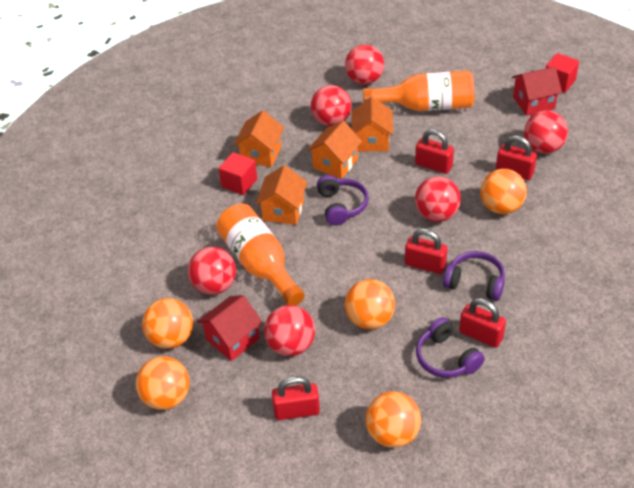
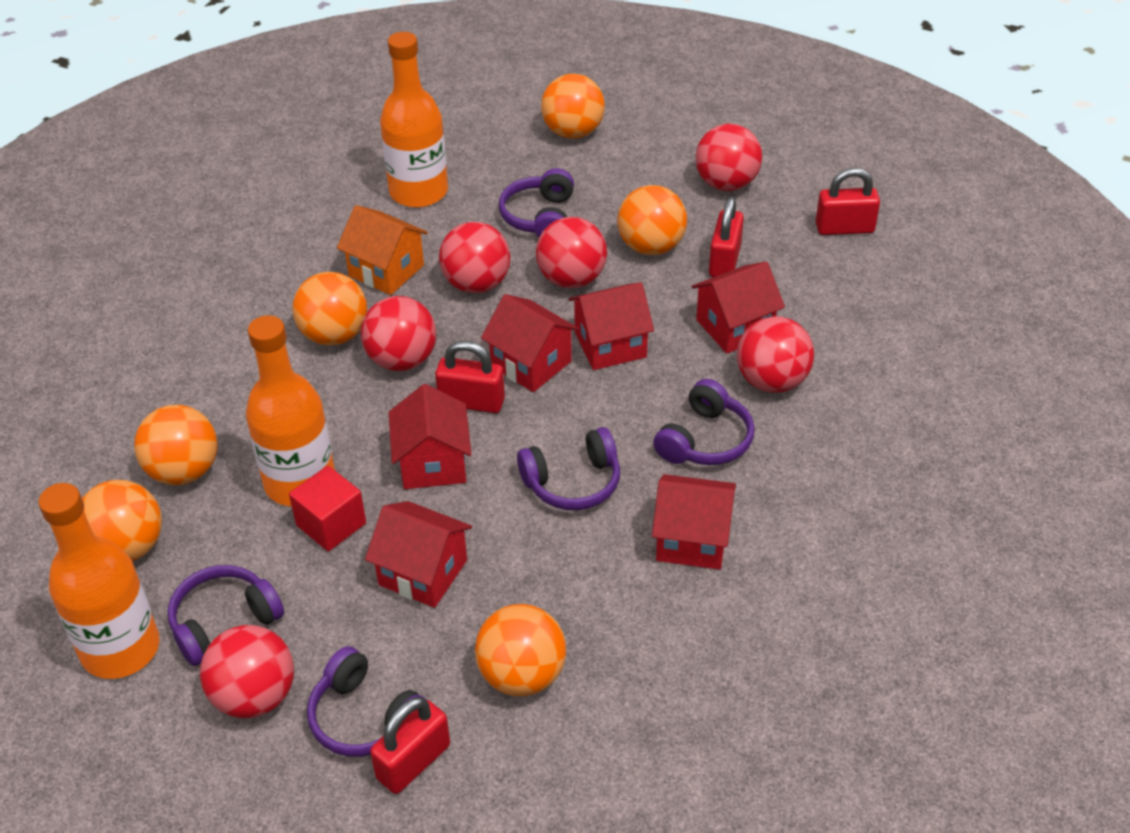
orange ball: 5 -> 6
orange bottle: 2 -> 3
orange house: 4 -> 1
purple headphones: 3 -> 5
red cube: 2 -> 1
red house: 2 -> 6
red padlock: 5 -> 4

